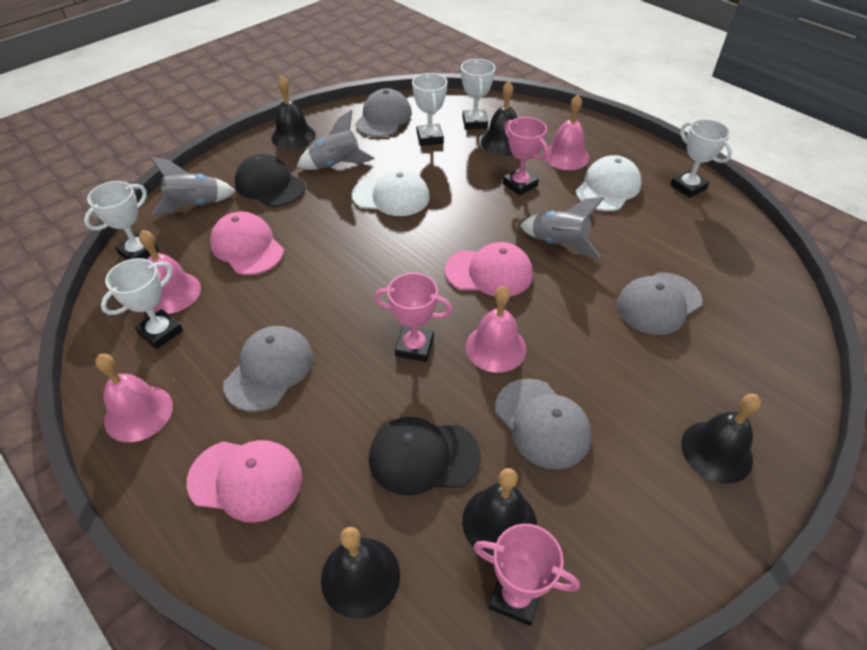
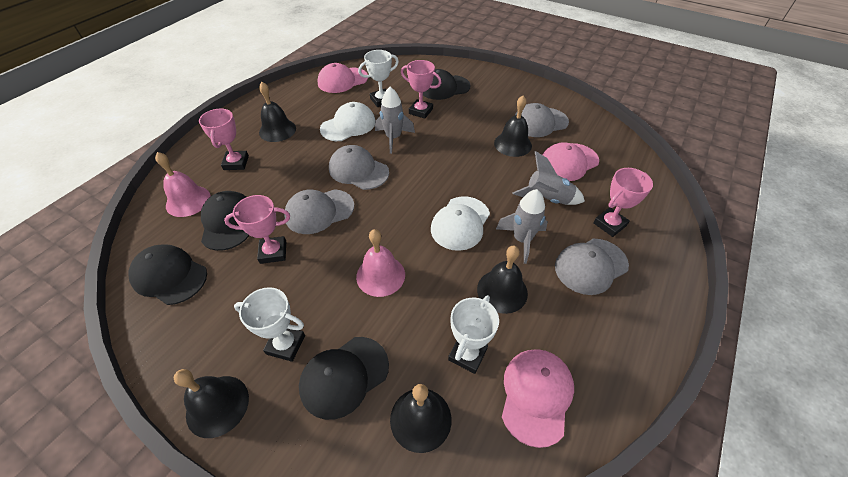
black cap: 2 -> 4
pink bell: 4 -> 2
pink trophy: 3 -> 4
white trophy: 5 -> 3

